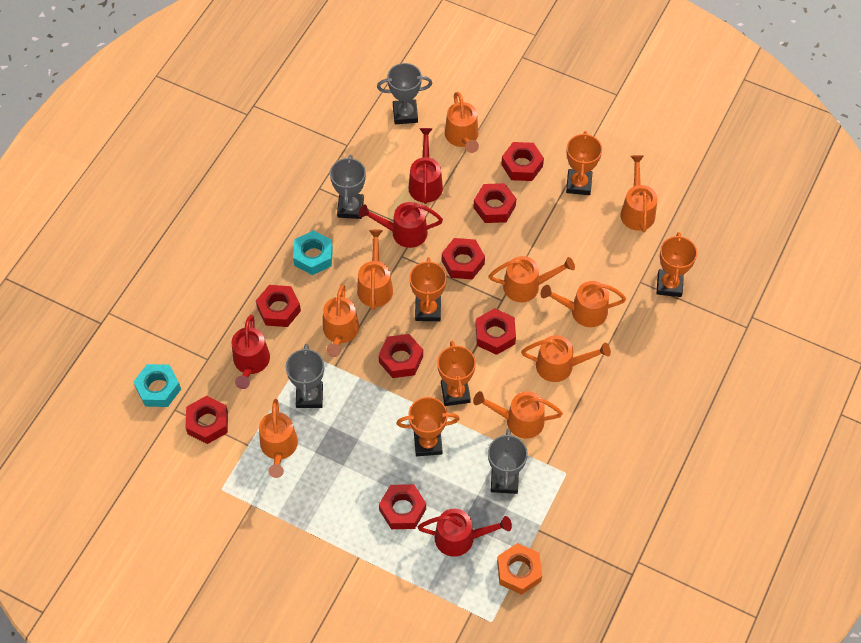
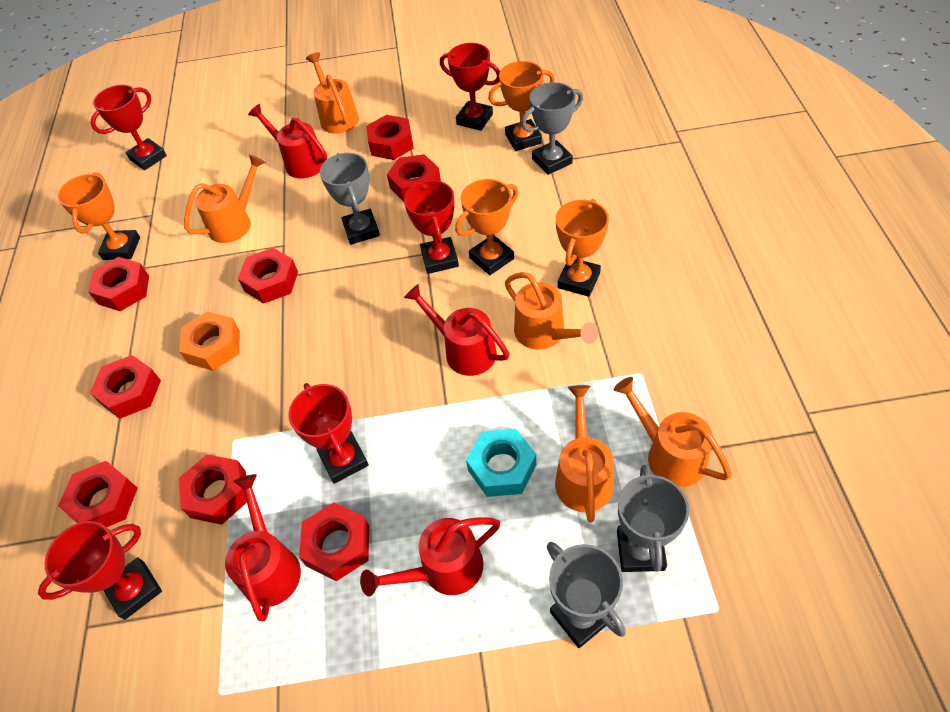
orange trophy: 5 -> 4
orange watering can: 9 -> 5
red trophy: 0 -> 5
turquoise nut: 2 -> 1

